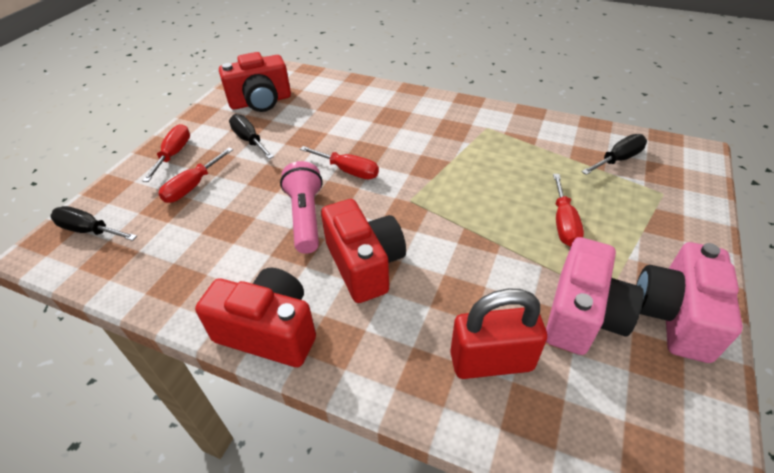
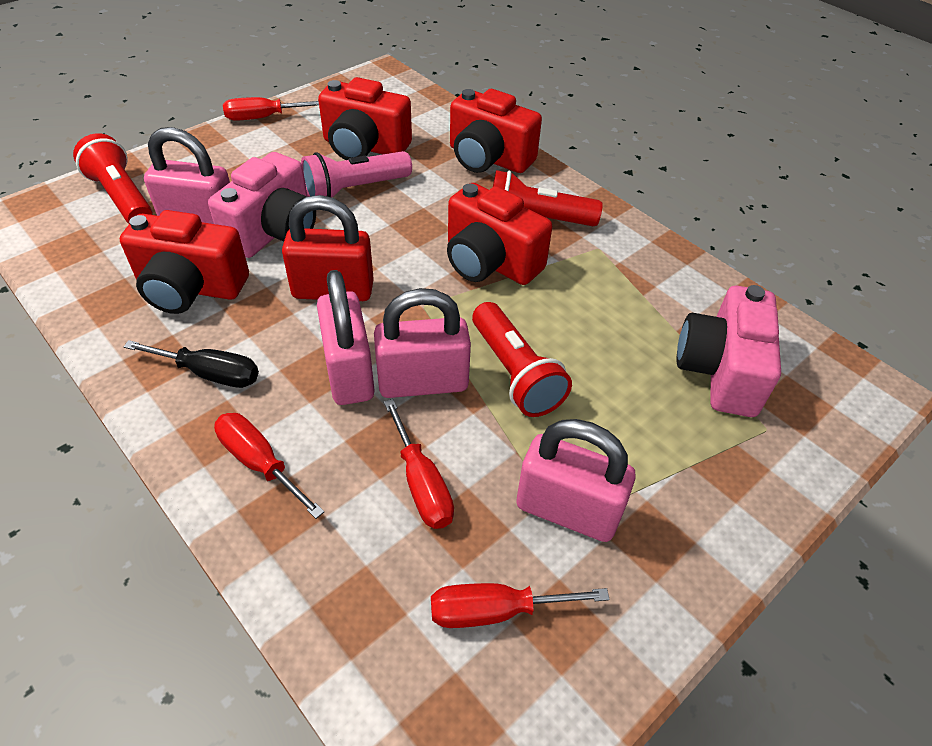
black screwdriver: 3 -> 1
pink padlock: 0 -> 4
red camera: 3 -> 4
red flashlight: 0 -> 3

